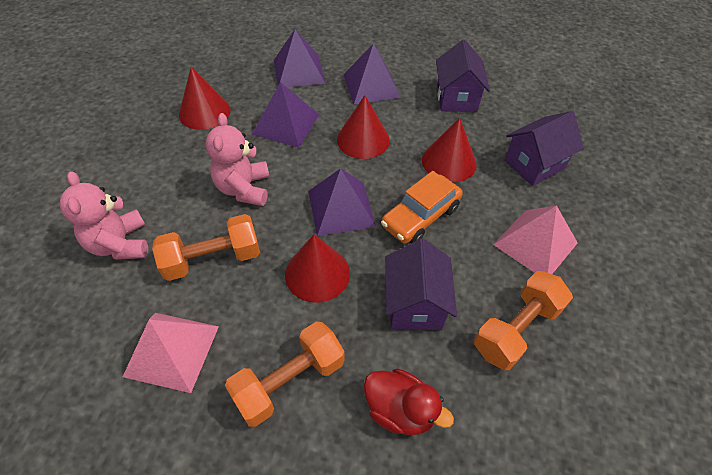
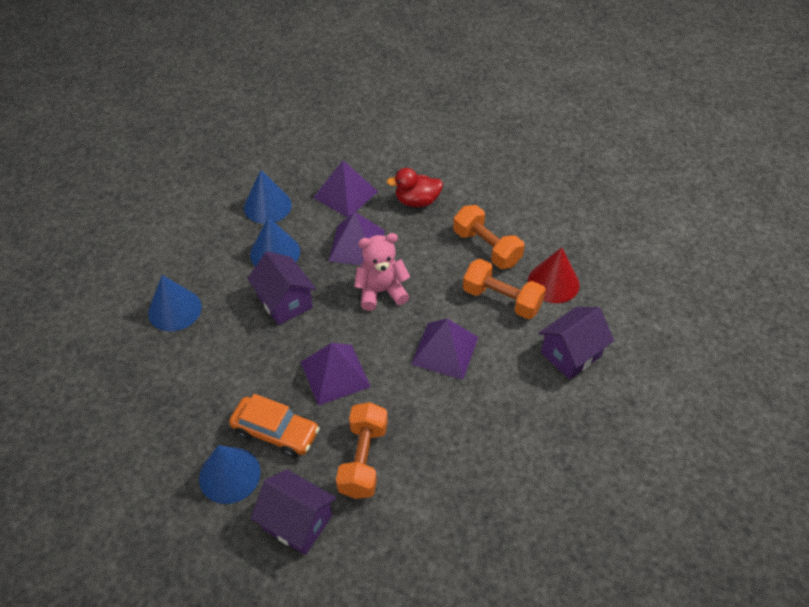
blue cone: 0 -> 4
pink pyramid: 2 -> 0
pink teddy bear: 2 -> 1
red cone: 4 -> 1

